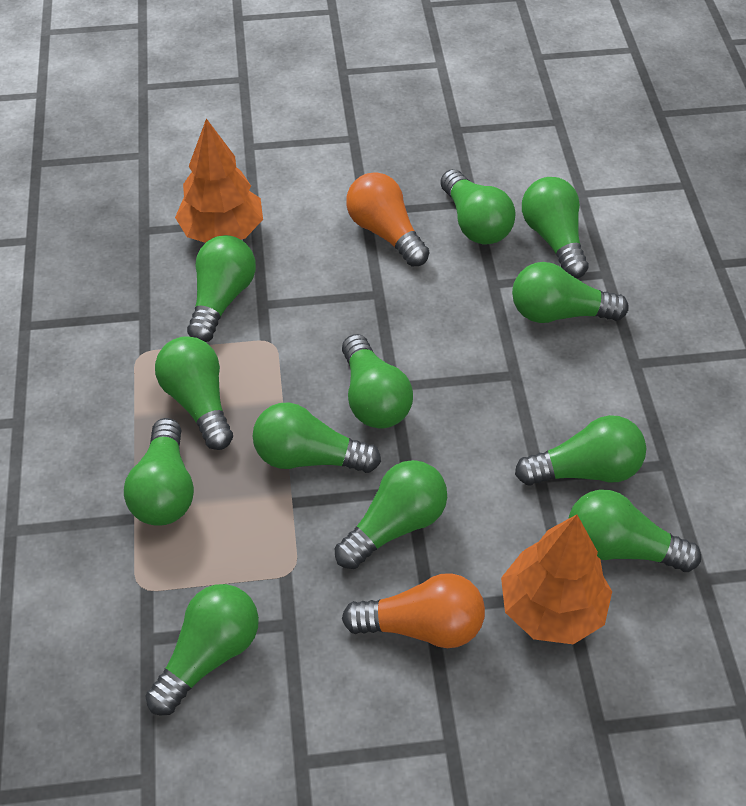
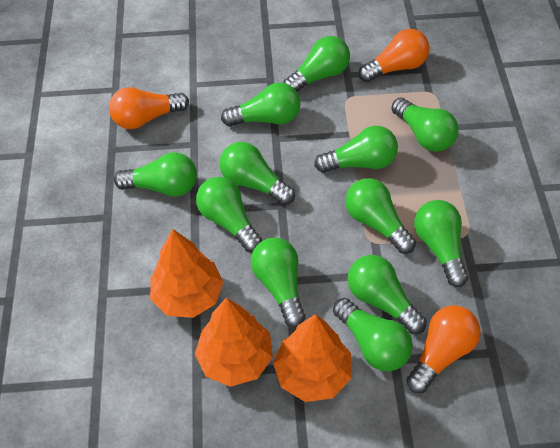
orange light bulb: 2 -> 3
orange tree: 2 -> 3

